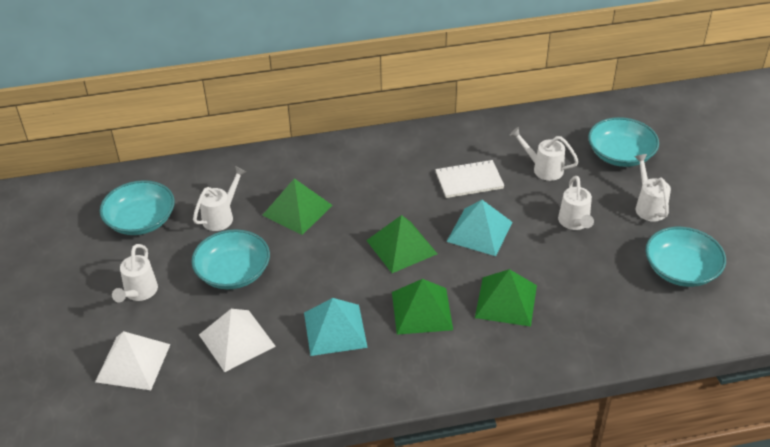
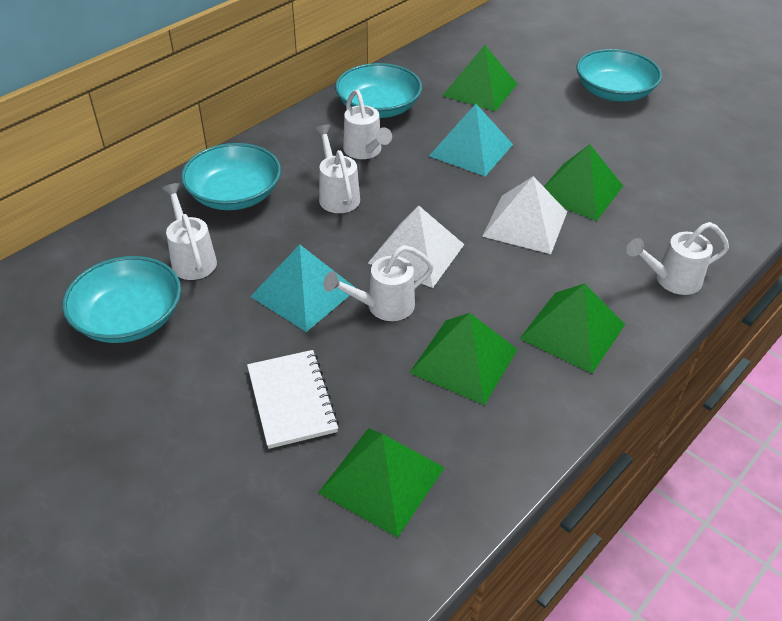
green pyramid: 4 -> 5

